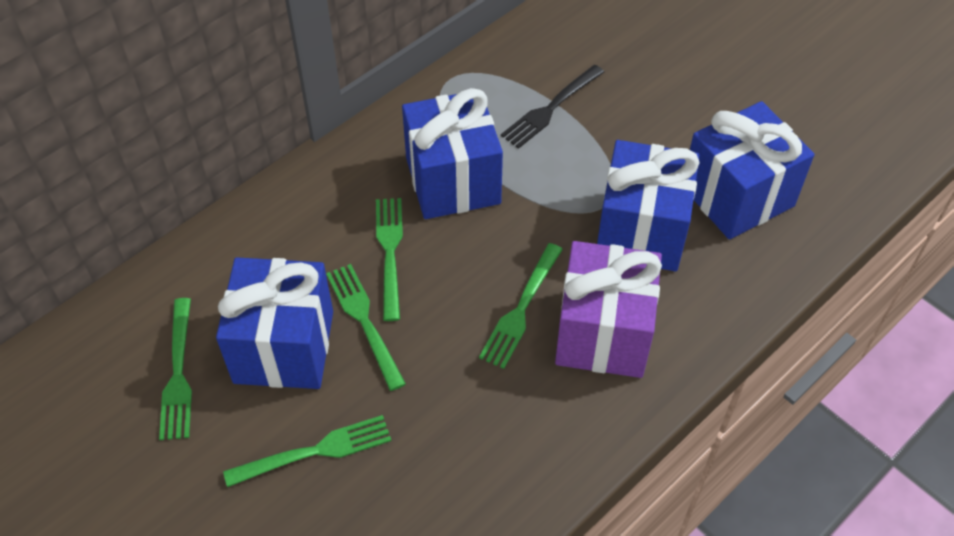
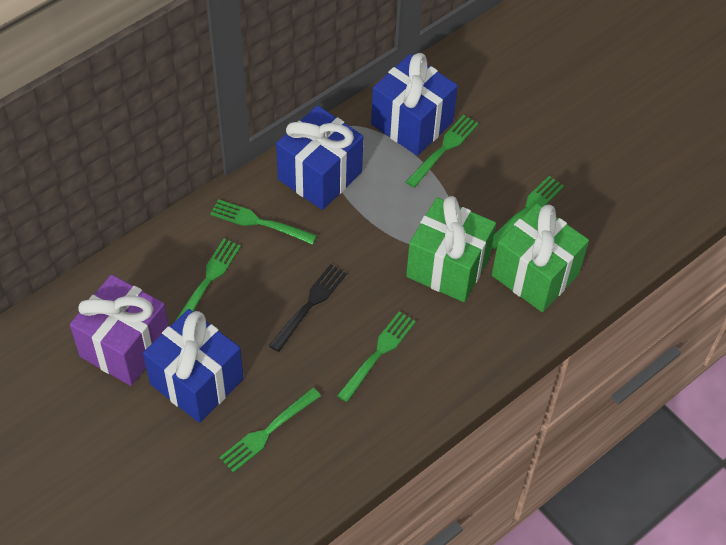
blue gift: 4 -> 3
green fork: 5 -> 6
green gift: 0 -> 2

